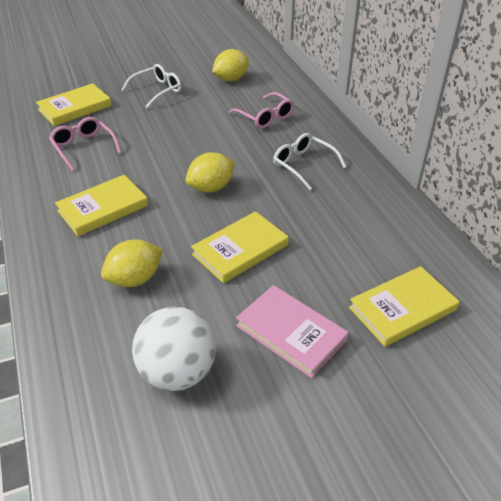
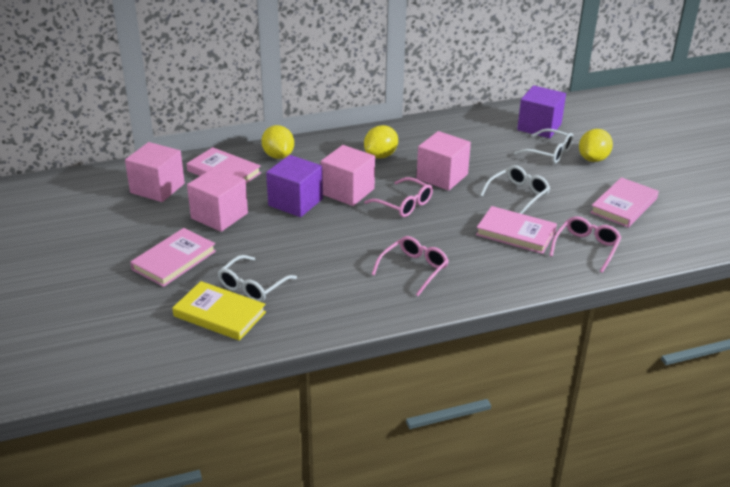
pink book: 1 -> 4
pink cube: 0 -> 4
pink glasses: 2 -> 3
purple cube: 0 -> 2
white ball: 1 -> 0
white glasses: 2 -> 3
yellow book: 4 -> 1

